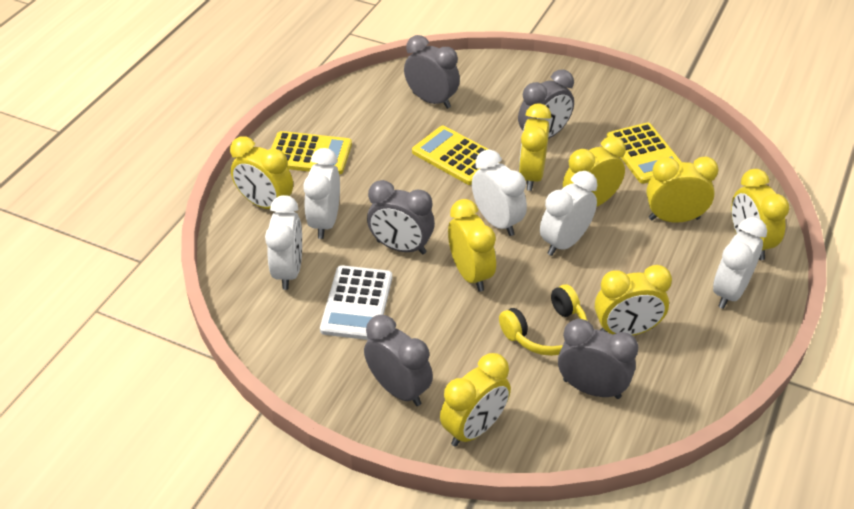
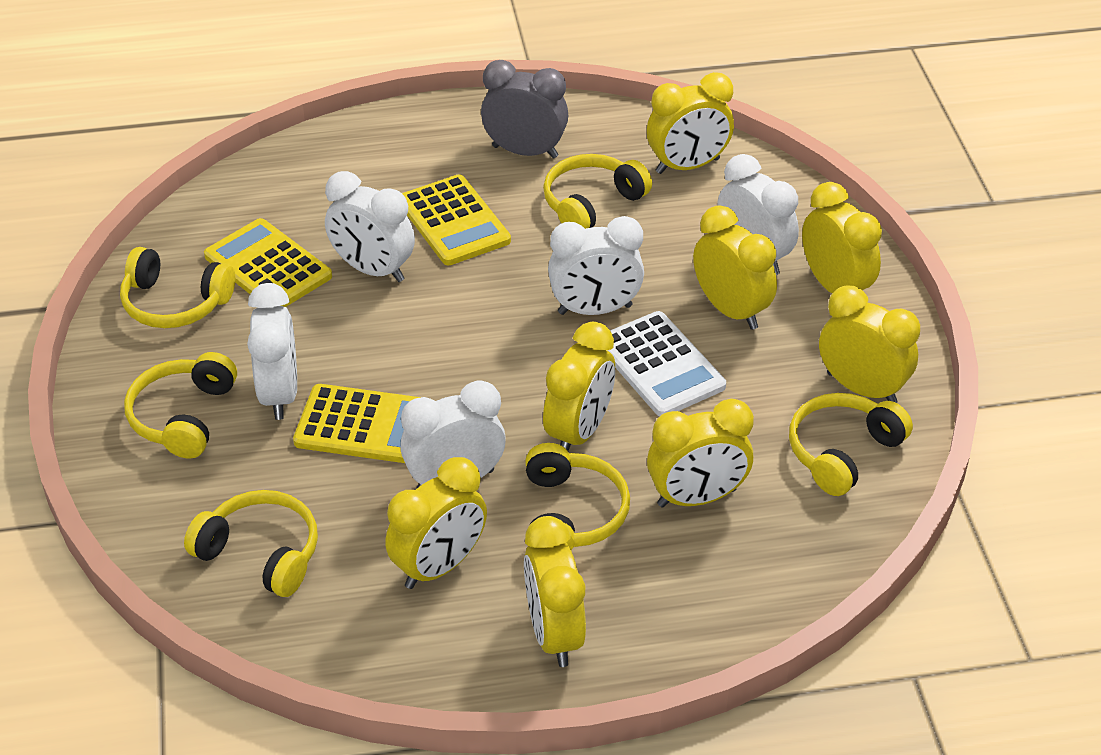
grey clock: 5 -> 1
yellow headphones: 1 -> 6

